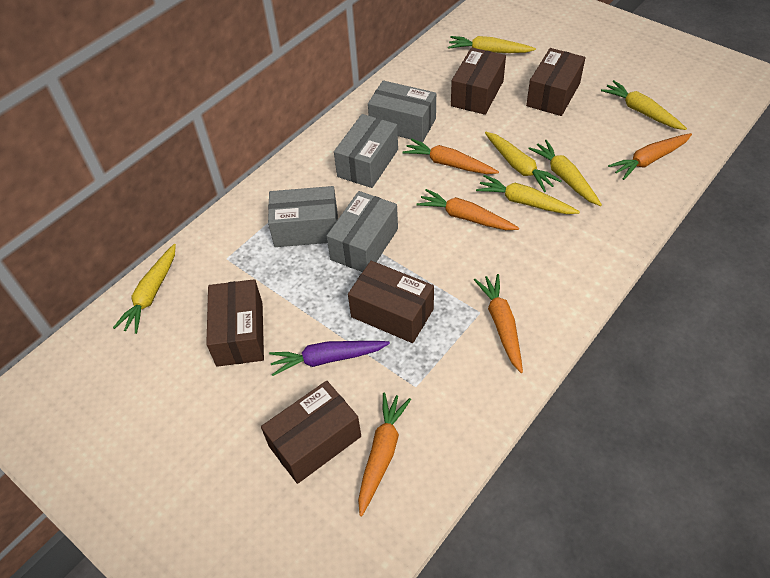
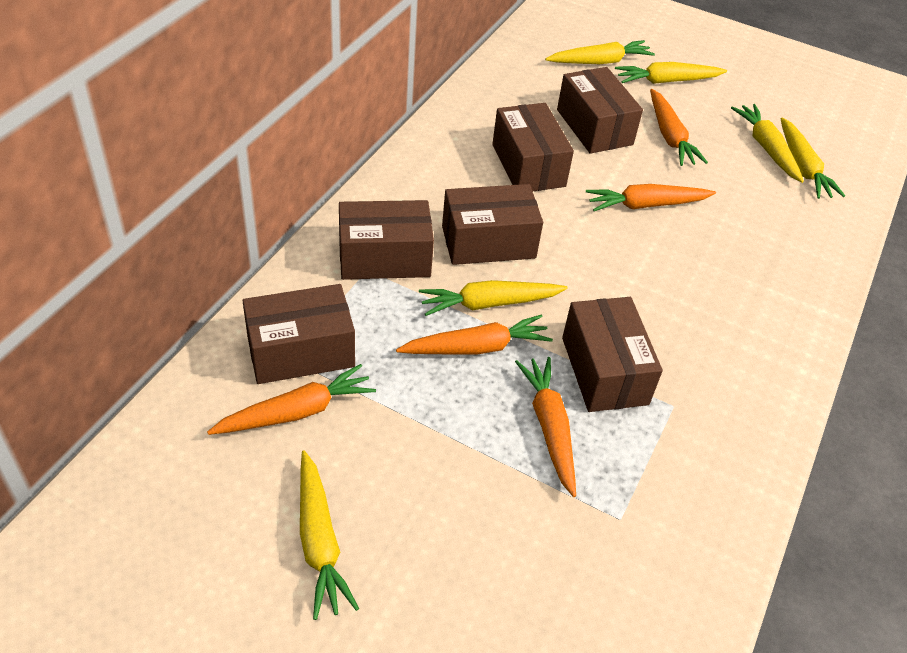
brown box: 5 -> 6
grey box: 4 -> 0
purple carrot: 1 -> 0

